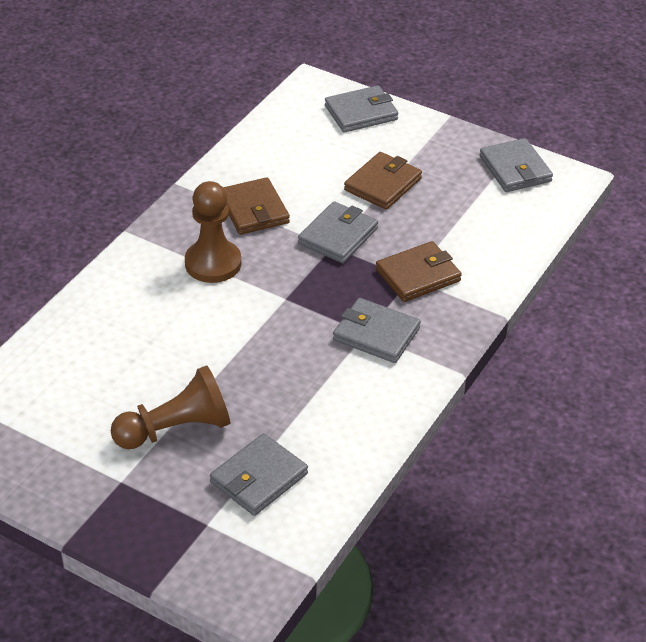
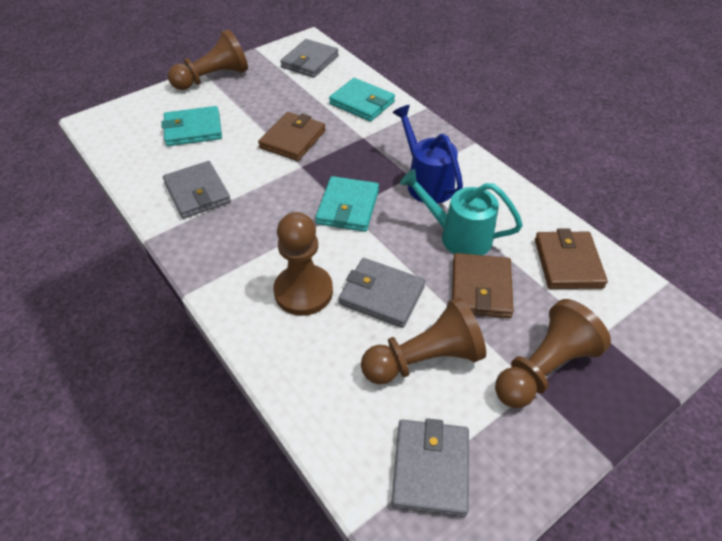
blue watering can: 0 -> 1
brown pawn: 2 -> 4
grey wallet: 5 -> 4
turquoise wallet: 0 -> 3
turquoise watering can: 0 -> 1

